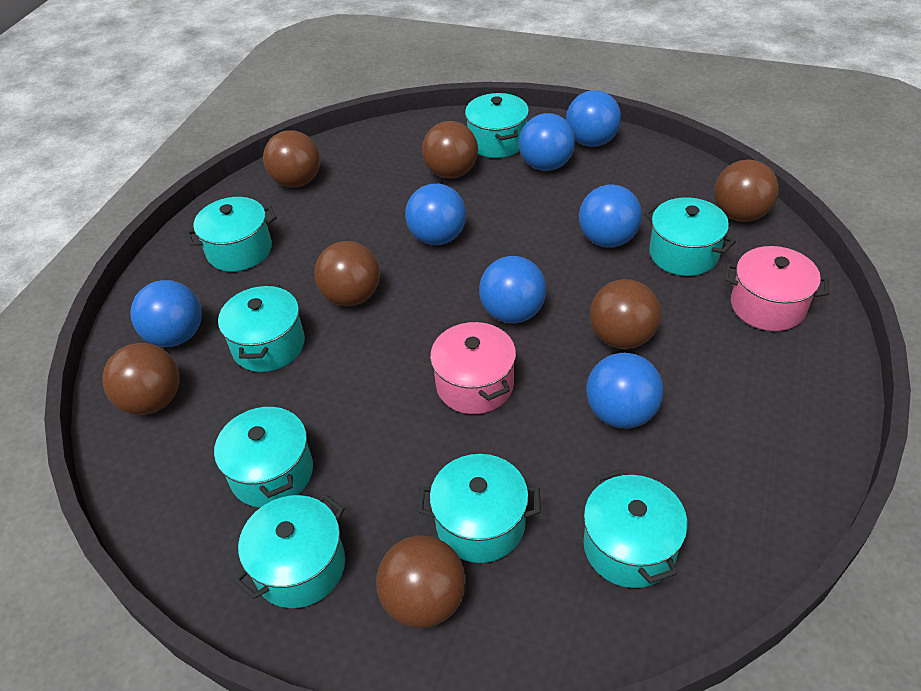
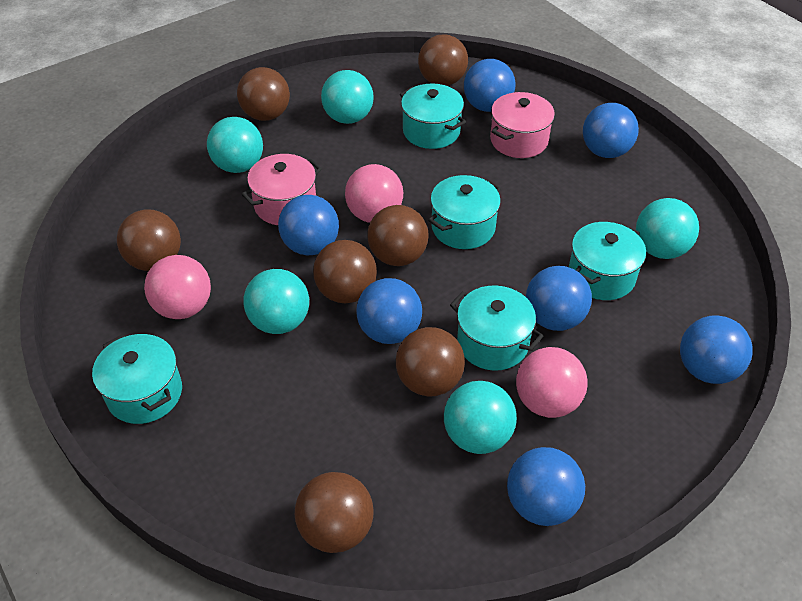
pink ball: 0 -> 3
turquoise ball: 0 -> 5
turquoise pot: 8 -> 5

